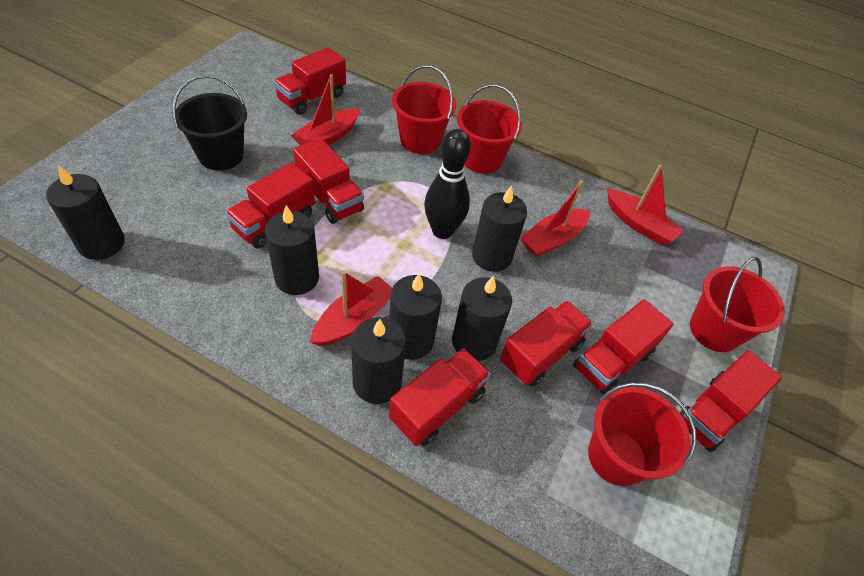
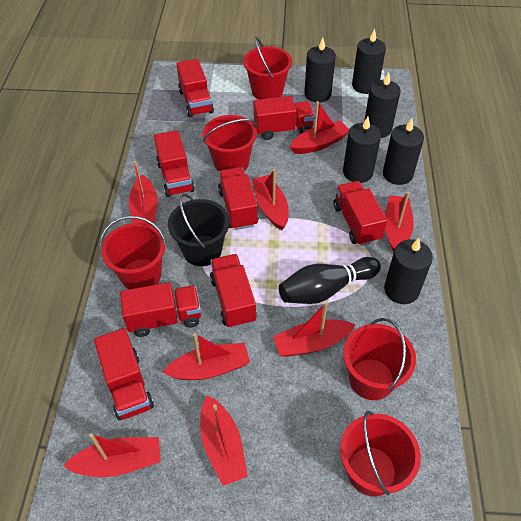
red boat: 4 -> 8
red bucket: 4 -> 5
red truck: 7 -> 8

